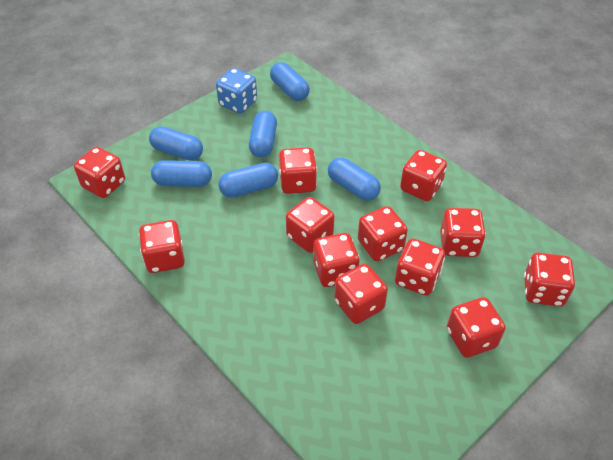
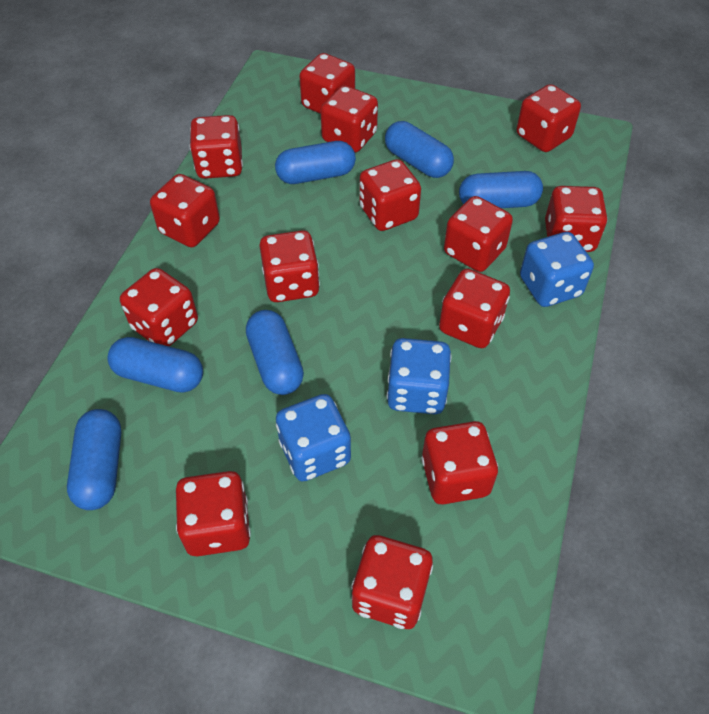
blue dice: 1 -> 3
red dice: 12 -> 14

